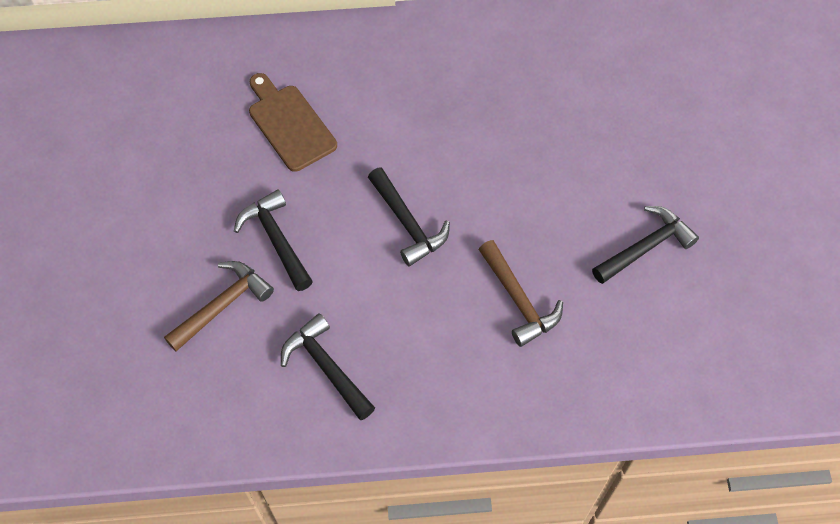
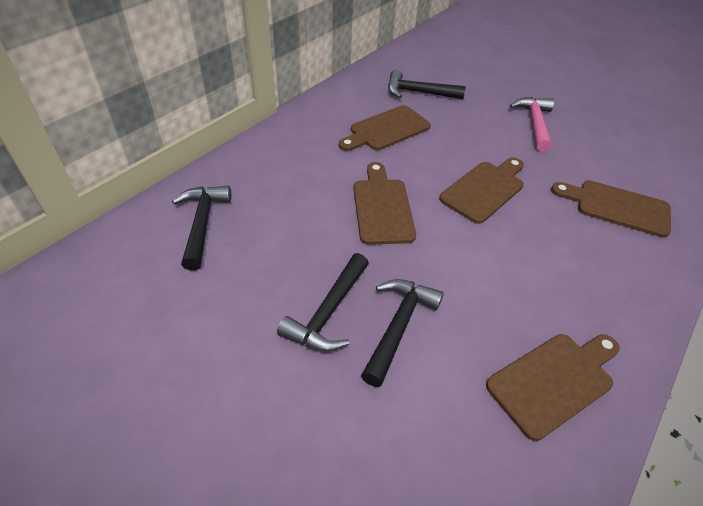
brown cutting board: 1 -> 5
brown hammer: 2 -> 0
pink hammer: 0 -> 1

